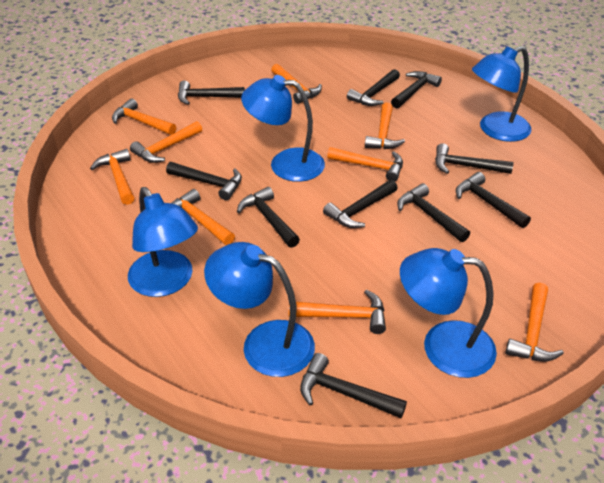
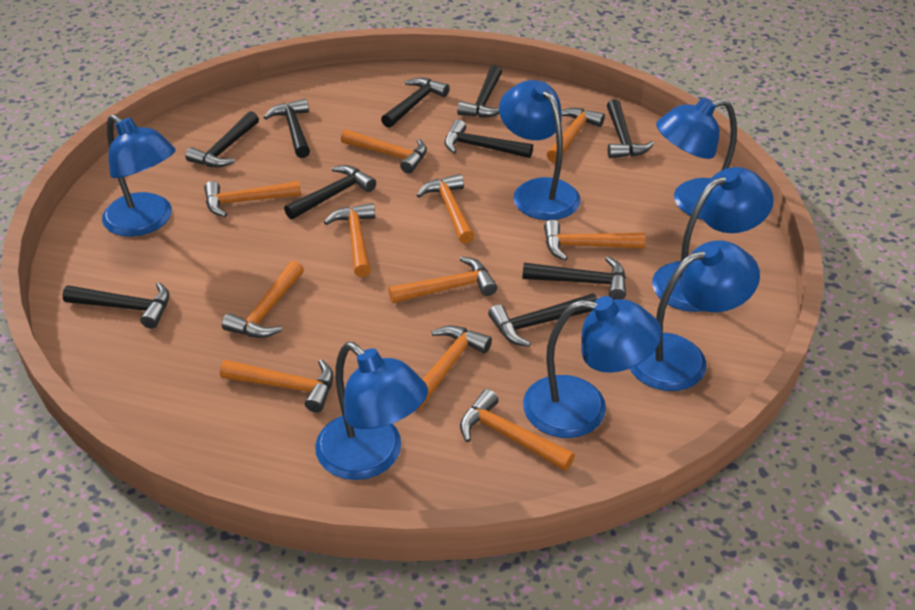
blue lamp: 5 -> 7
orange hammer: 9 -> 11

